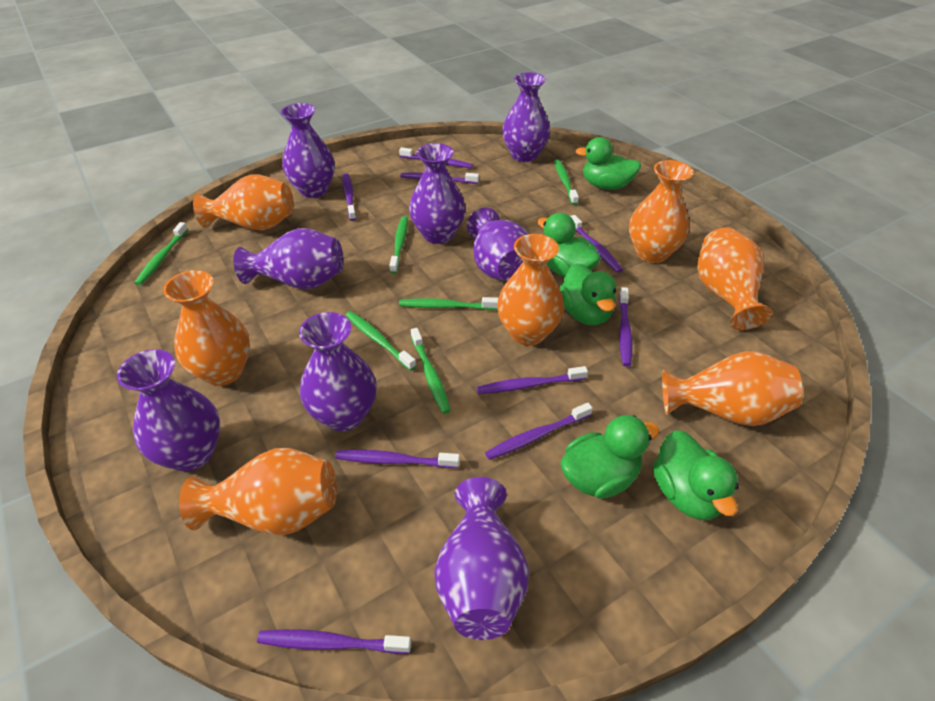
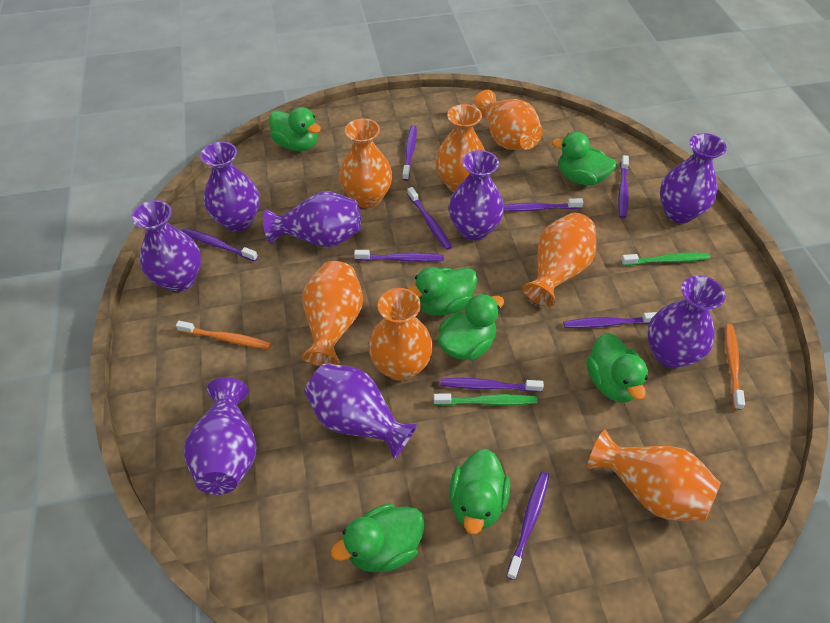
green duck: 5 -> 7
green toothbrush: 6 -> 2
orange toothbrush: 0 -> 2

